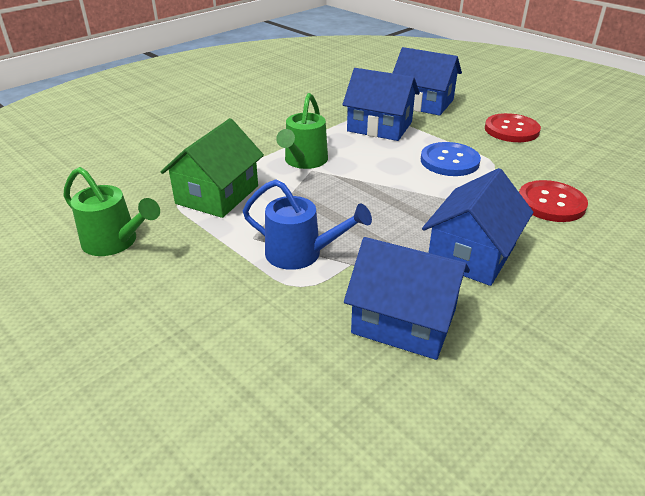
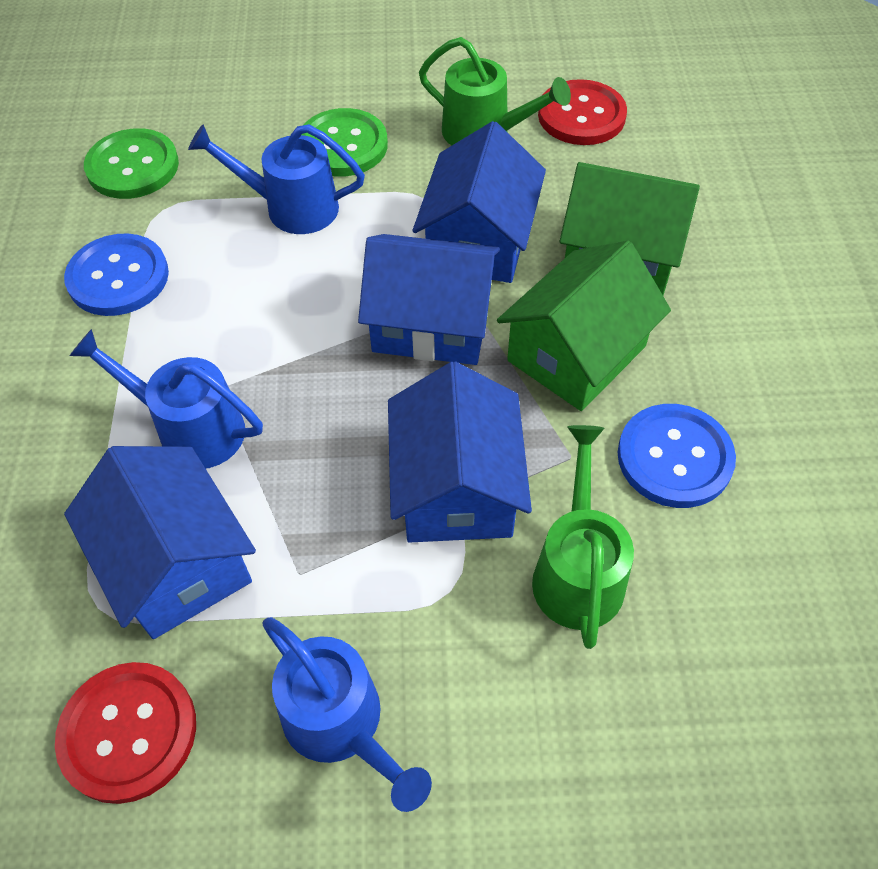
blue button: 1 -> 2
blue watering can: 1 -> 3
green button: 0 -> 2
green house: 1 -> 2

